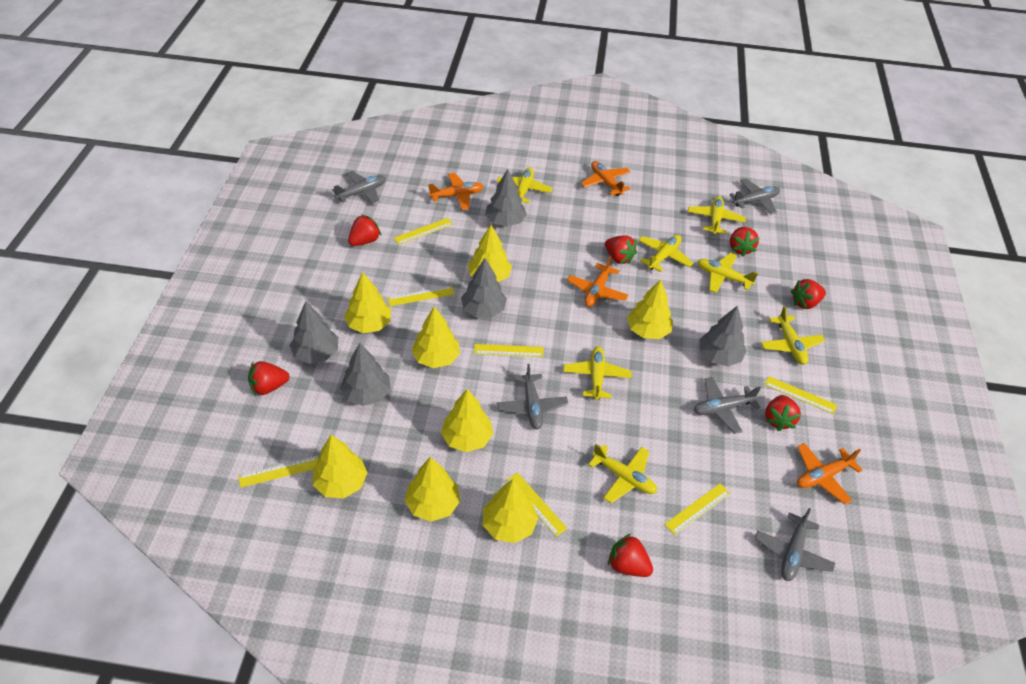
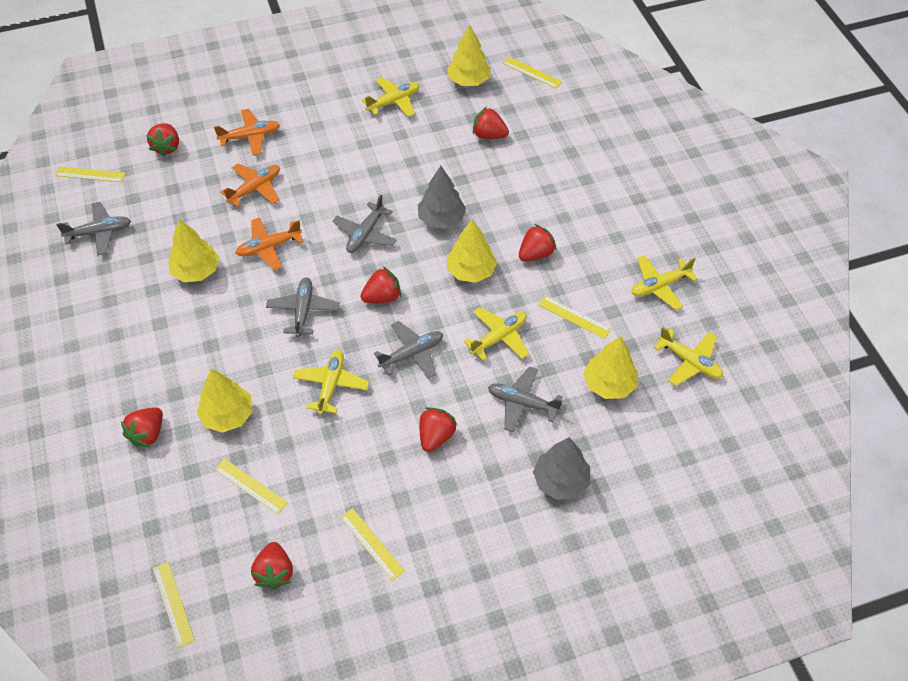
grey tree: 5 -> 2
orange plane: 4 -> 3
yellow plane: 7 -> 5
yellow ruler: 7 -> 6
yellow tree: 8 -> 5

